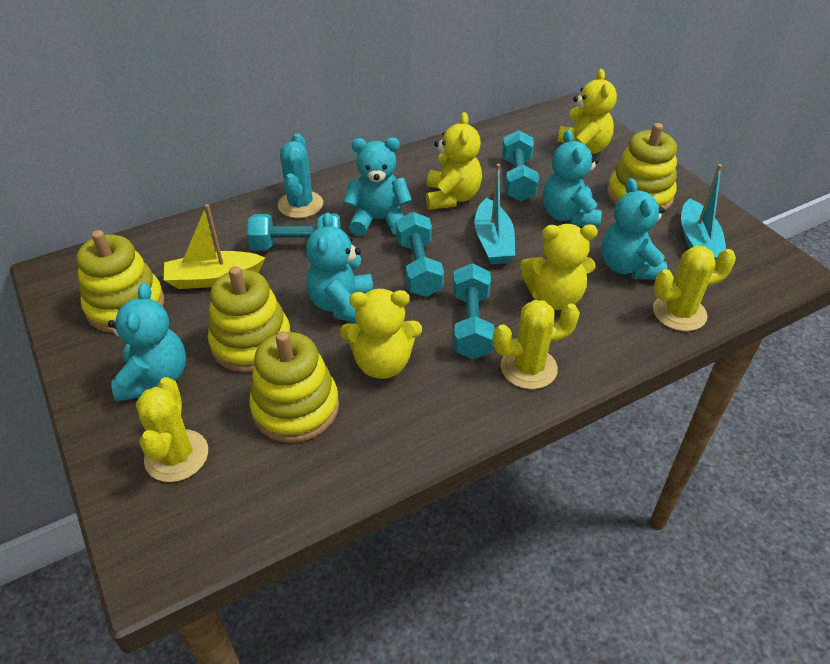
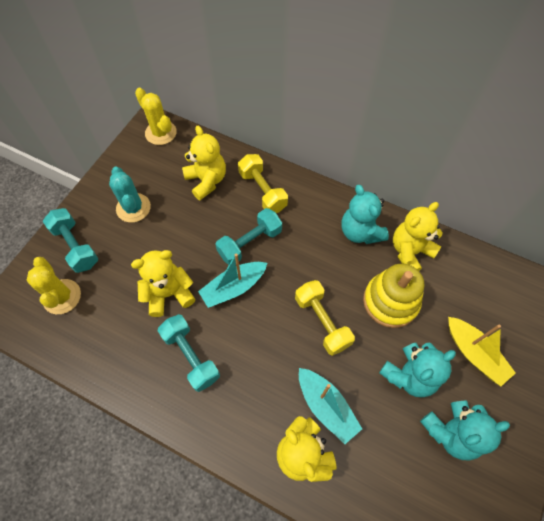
turquoise dumbbell: 4 -> 3
turquoise teddy bear: 5 -> 3
yellow cactus: 3 -> 2
yellow dumbbell: 0 -> 2
yellow stacking toy: 4 -> 1

